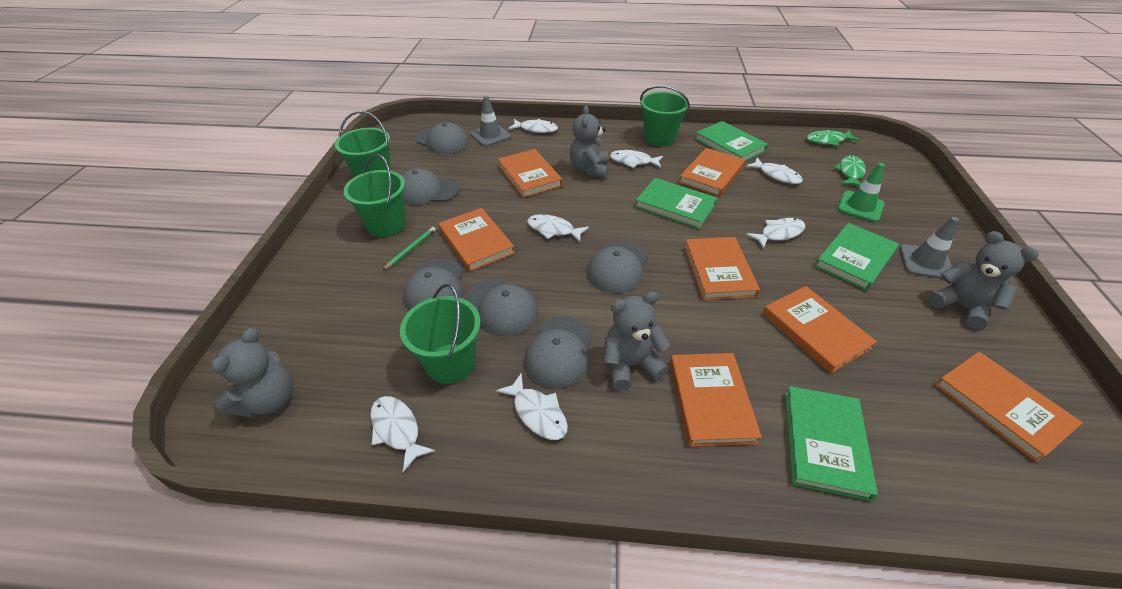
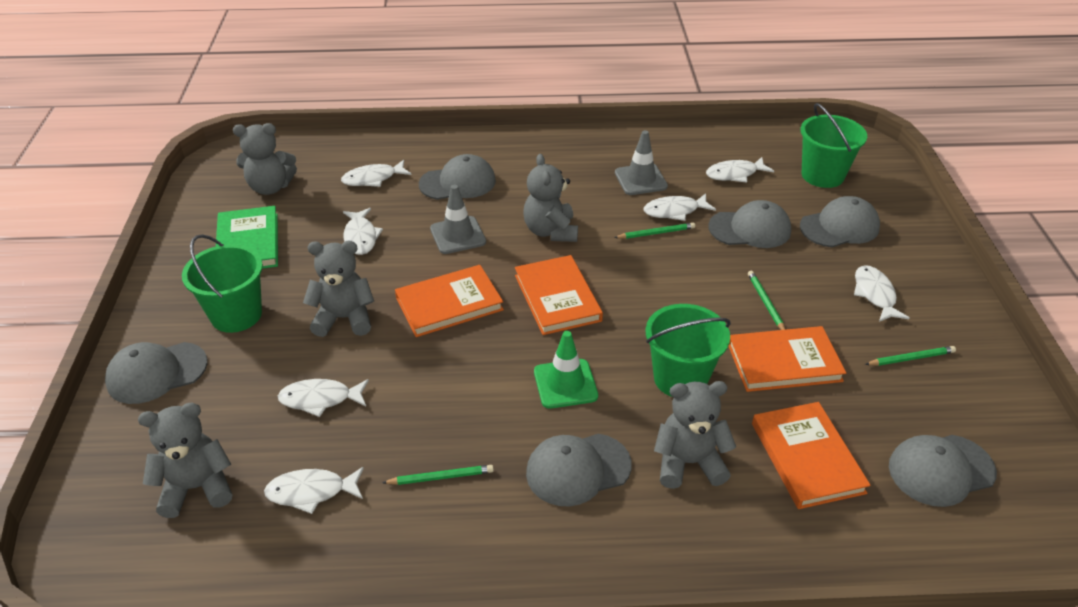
green book: 4 -> 1
green bucket: 4 -> 3
green fish: 2 -> 0
green pencil: 1 -> 4
grey teddy bear: 4 -> 5
orange book: 7 -> 4

